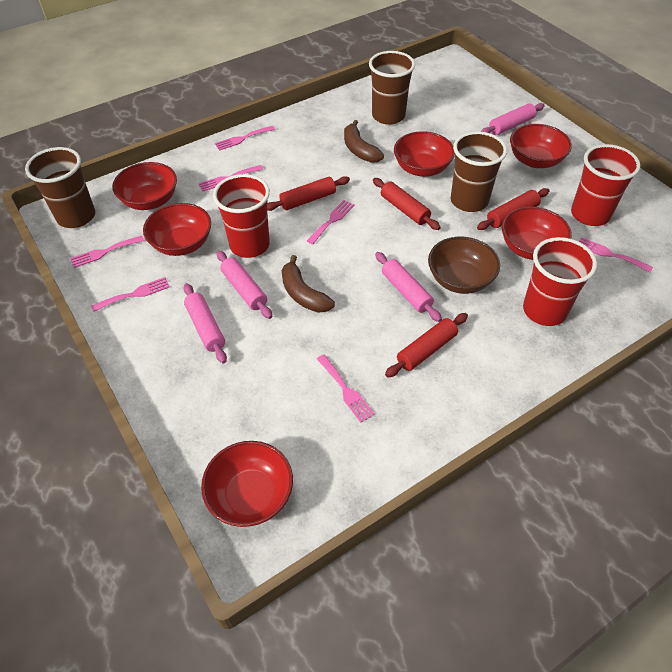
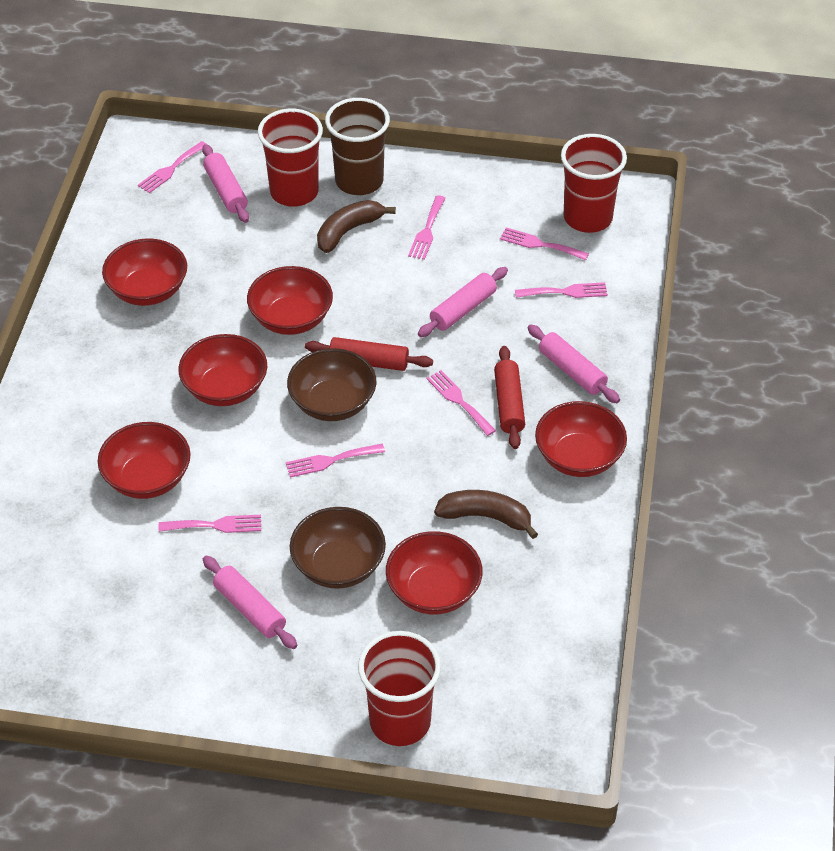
brown bowl: 1 -> 2
brown cup: 3 -> 1
red rolling pin: 4 -> 2

